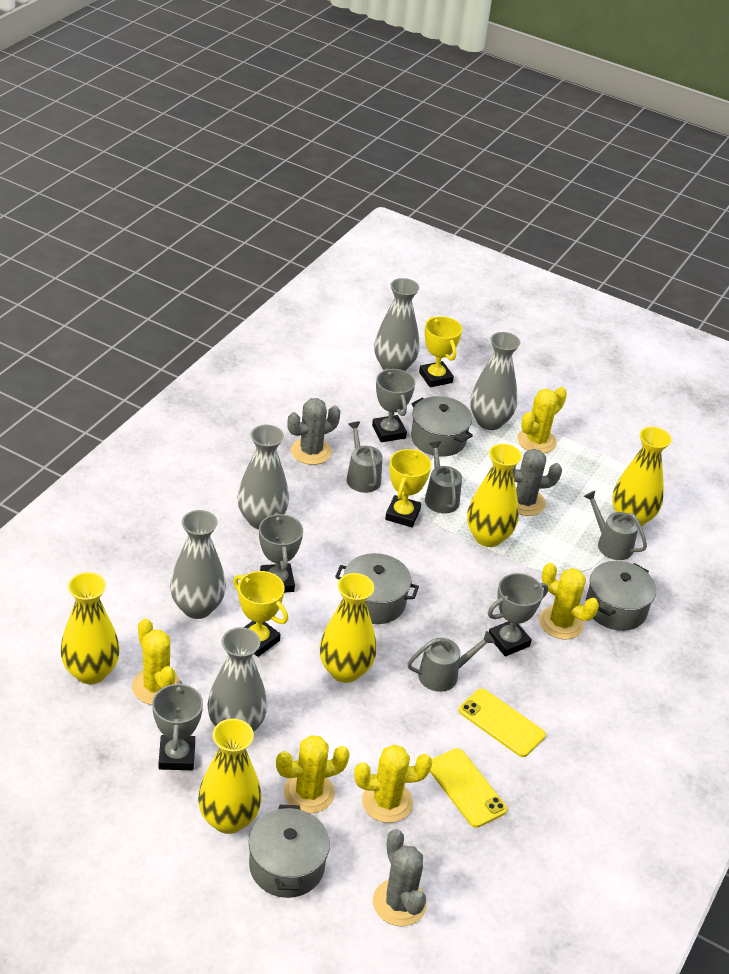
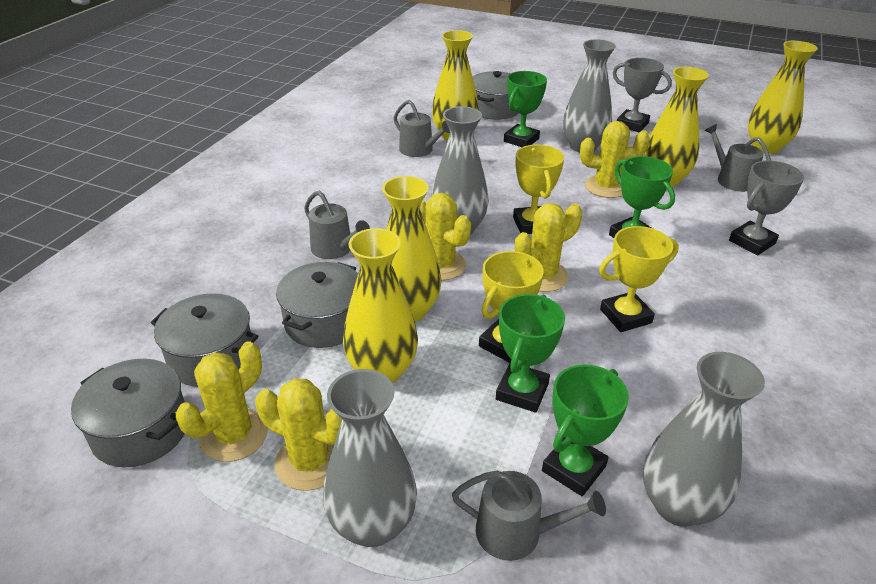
green trophy: 0 -> 4
grey cactus: 3 -> 0
grey trophy: 4 -> 2
grey vase: 5 -> 4
yellow phone: 2 -> 0

